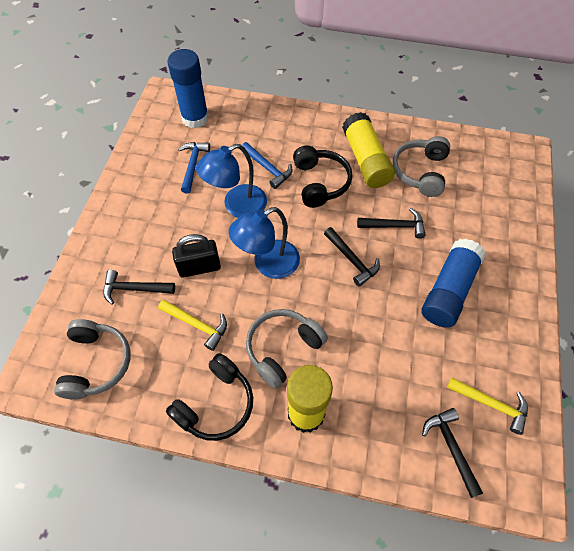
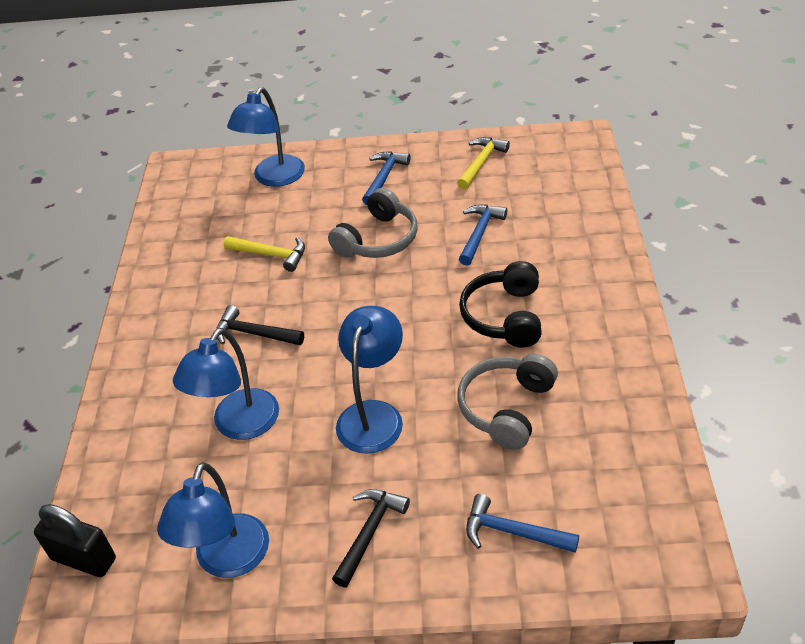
black hammer: 4 -> 2
black headphones: 2 -> 1
blue glue stick: 2 -> 0
blue hammer: 2 -> 3
blue lamp: 2 -> 4
grey headphones: 3 -> 2
yellow glue stick: 2 -> 0

